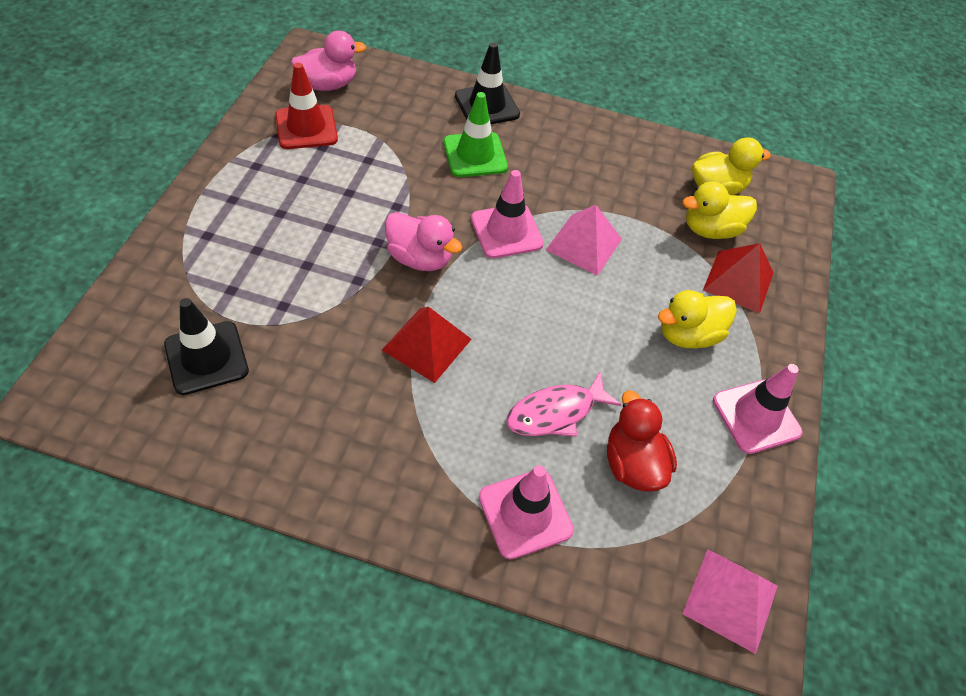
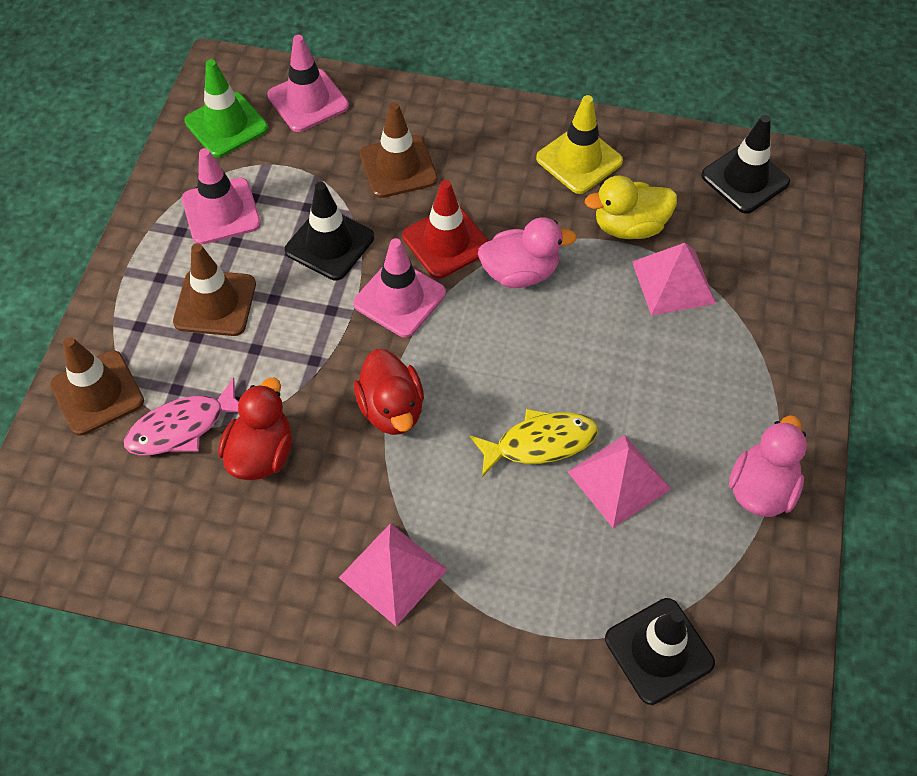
black traffic cone: 2 -> 3
brown traffic cone: 0 -> 3
pink pyramid: 2 -> 3
red duck: 1 -> 2
red pyramid: 2 -> 0
yellow duck: 3 -> 1
yellow fish: 0 -> 1
yellow traffic cone: 0 -> 1

